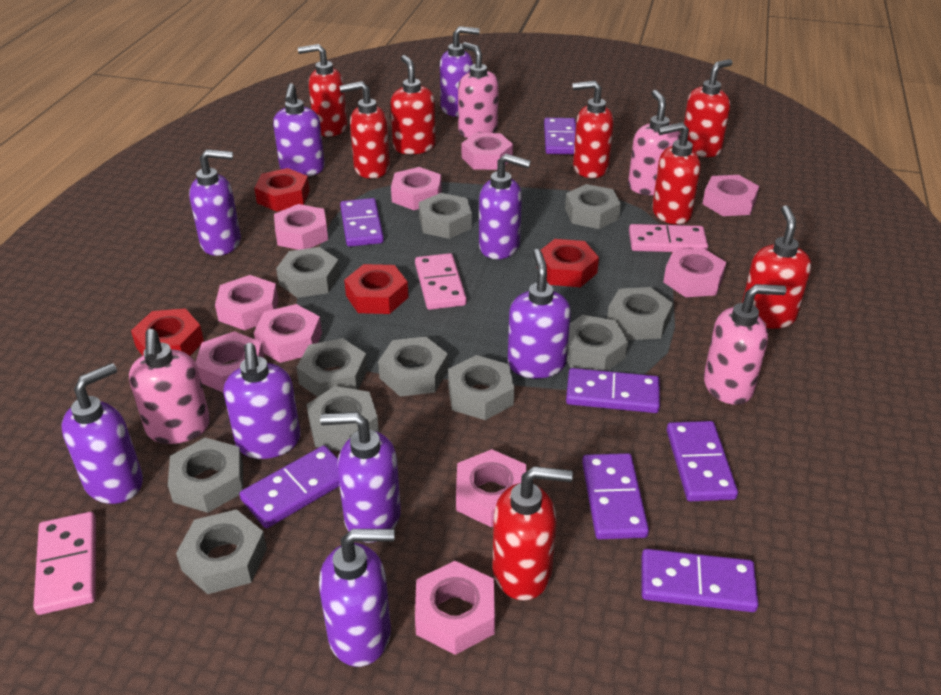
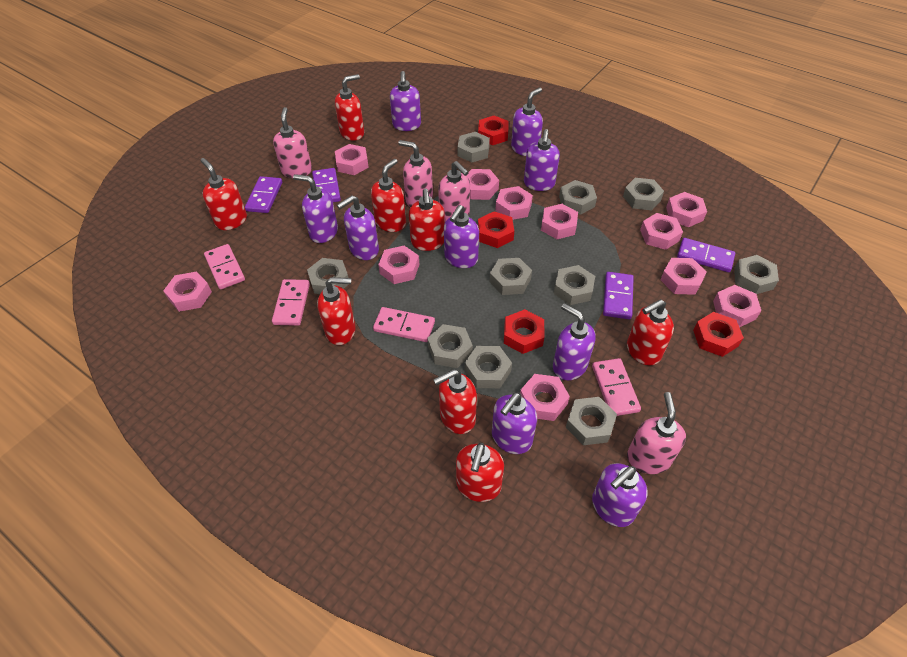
grey nut: 11 -> 10
pink domino: 3 -> 4
pink nut: 10 -> 11
purple domino: 7 -> 4

